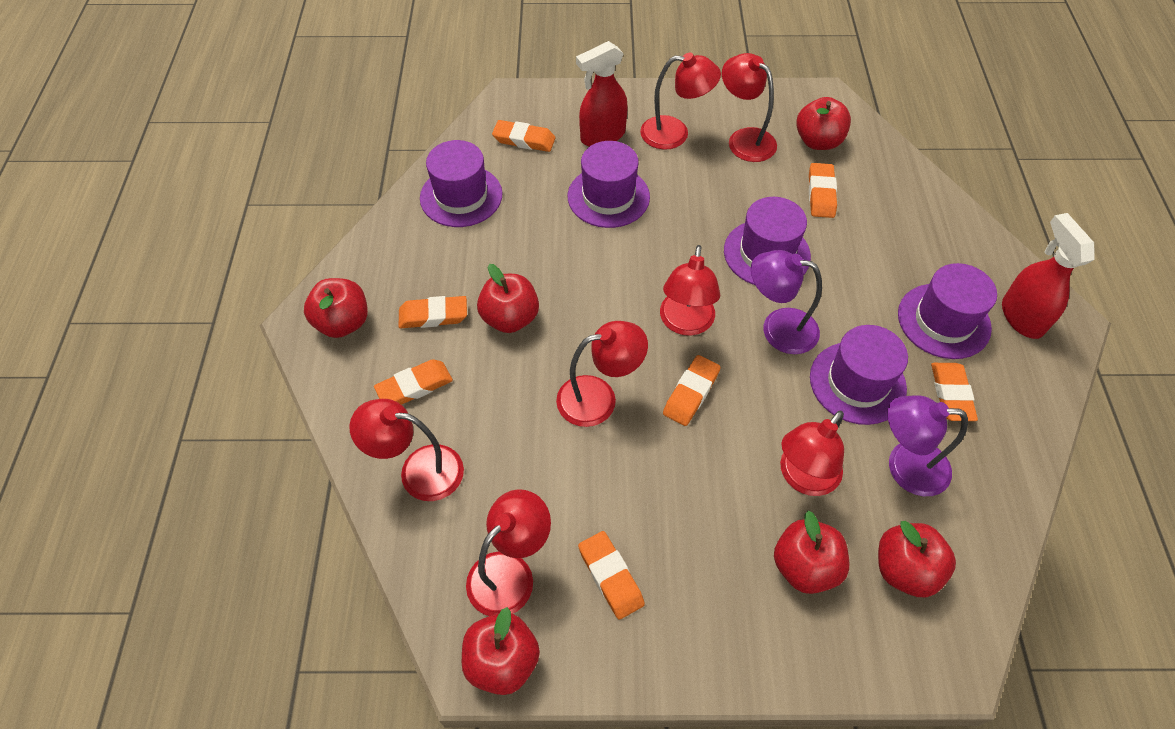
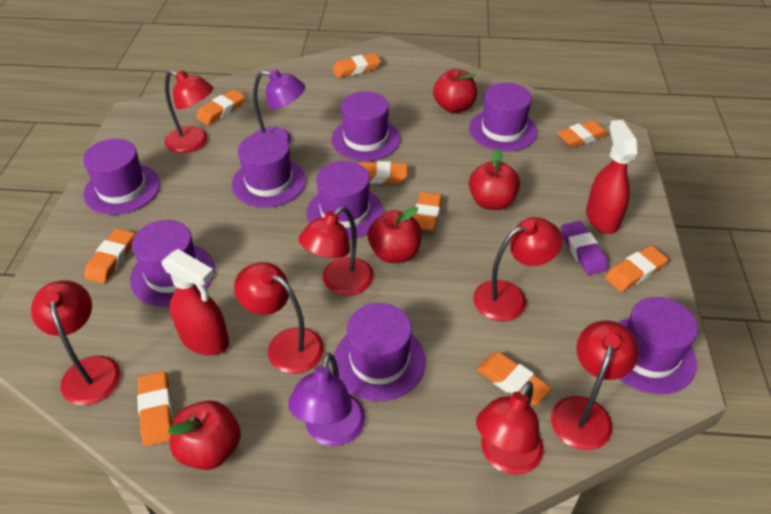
orange eraser: 7 -> 9
purple eraser: 0 -> 1
purple hat: 5 -> 8
red apple: 6 -> 4

